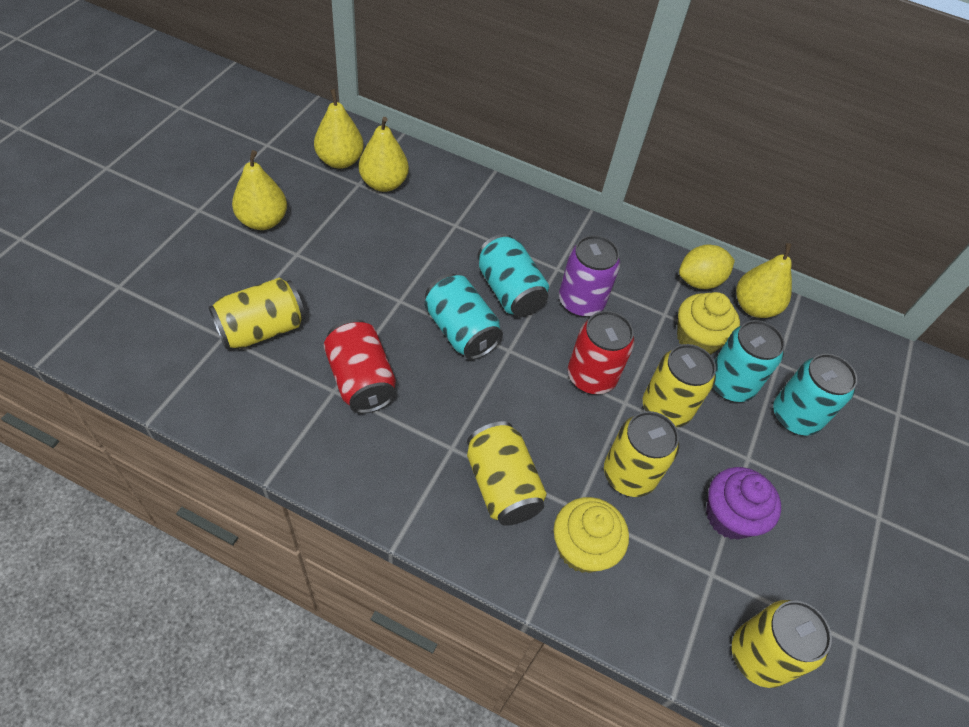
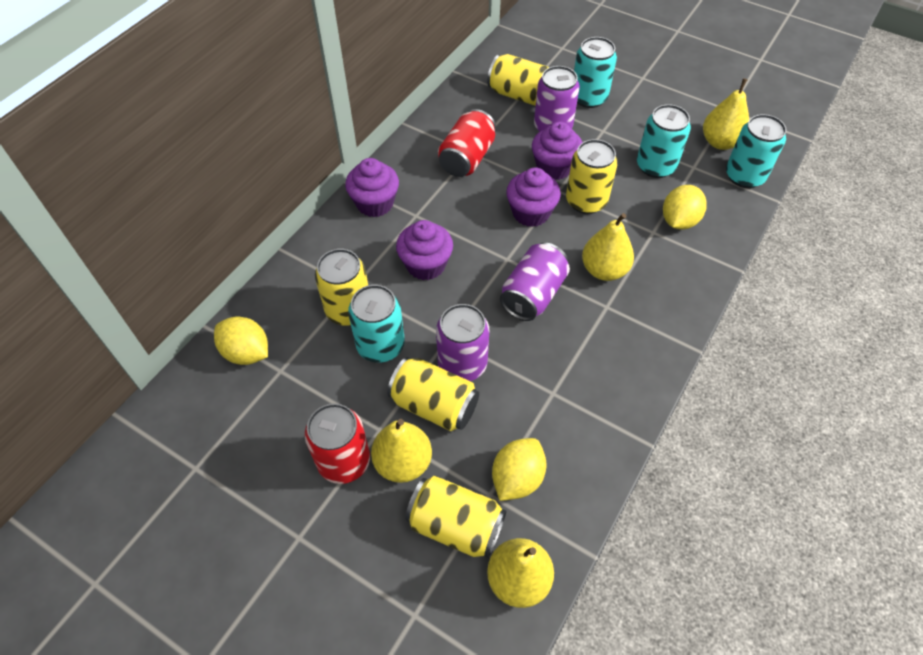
purple can: 1 -> 3
purple cupcake: 1 -> 4
yellow cupcake: 2 -> 0
yellow lemon: 1 -> 3

